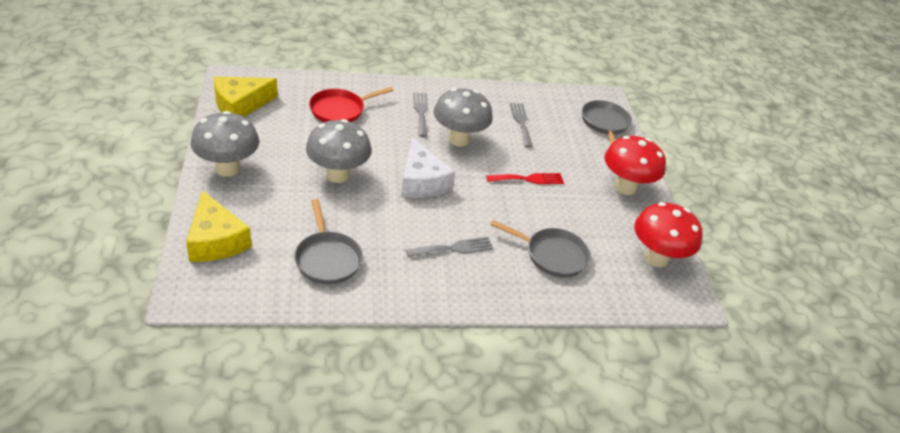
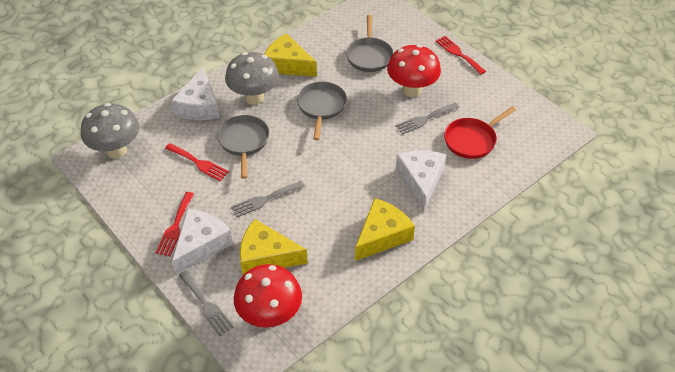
grey mushroom: 3 -> 2
red fork: 1 -> 3
white cheese: 1 -> 3
yellow cheese: 2 -> 3

